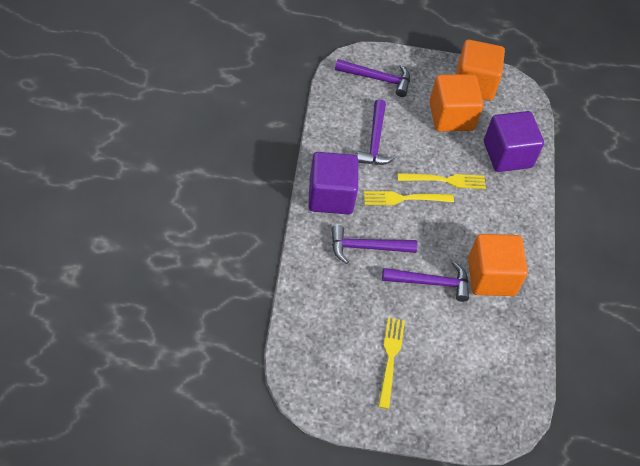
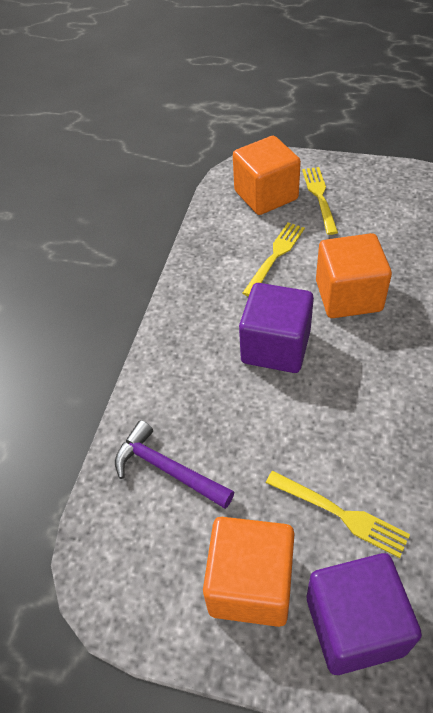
purple hammer: 4 -> 1

